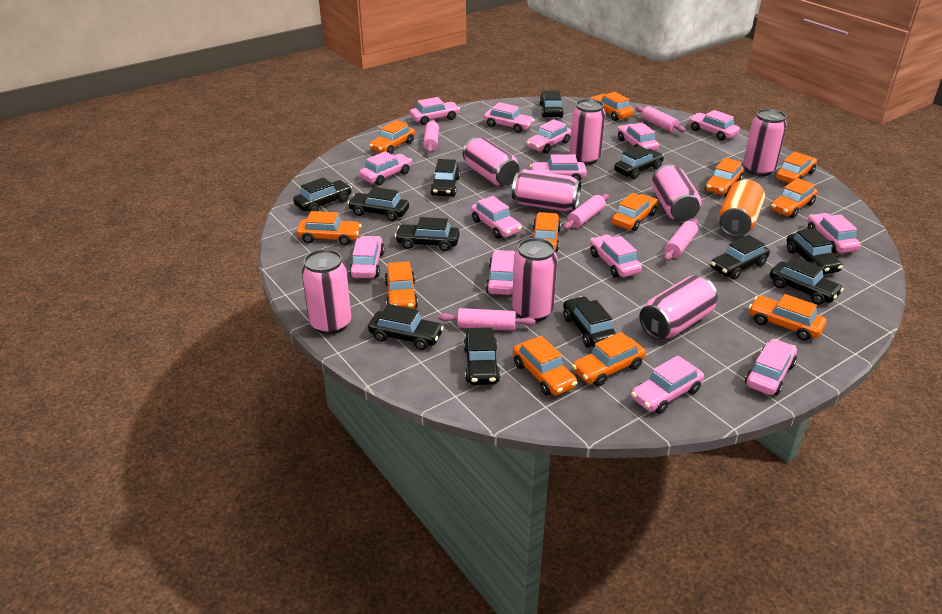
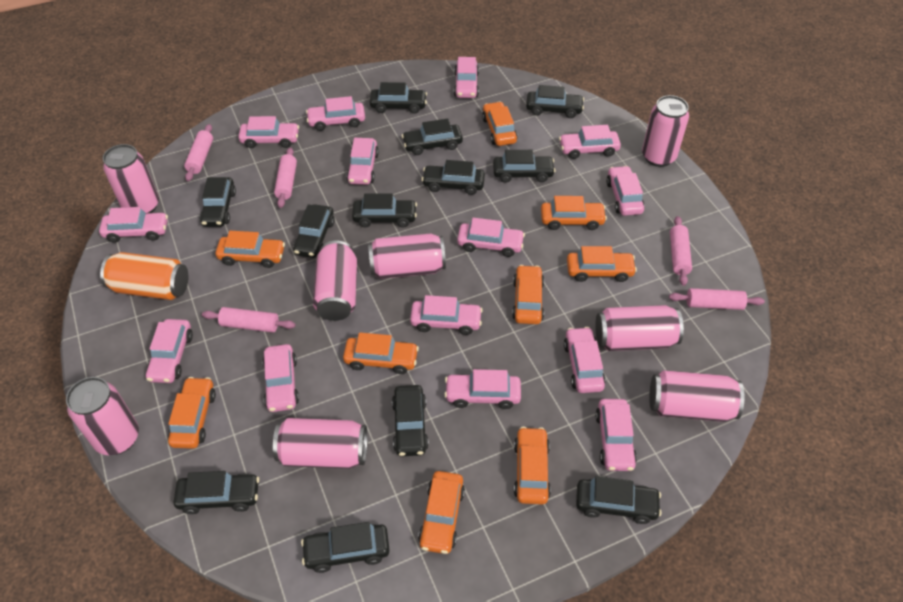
orange car: 12 -> 9

